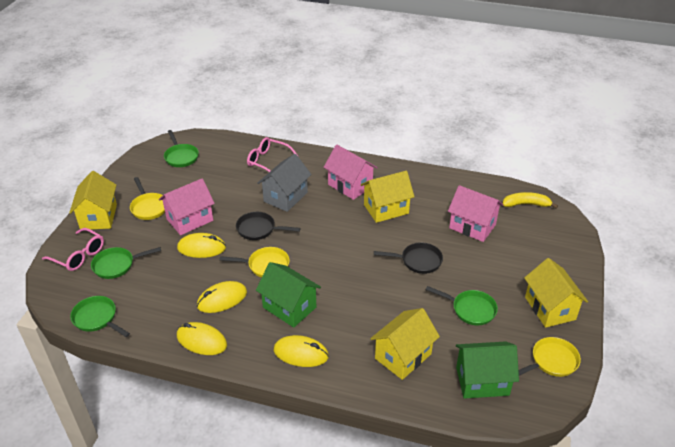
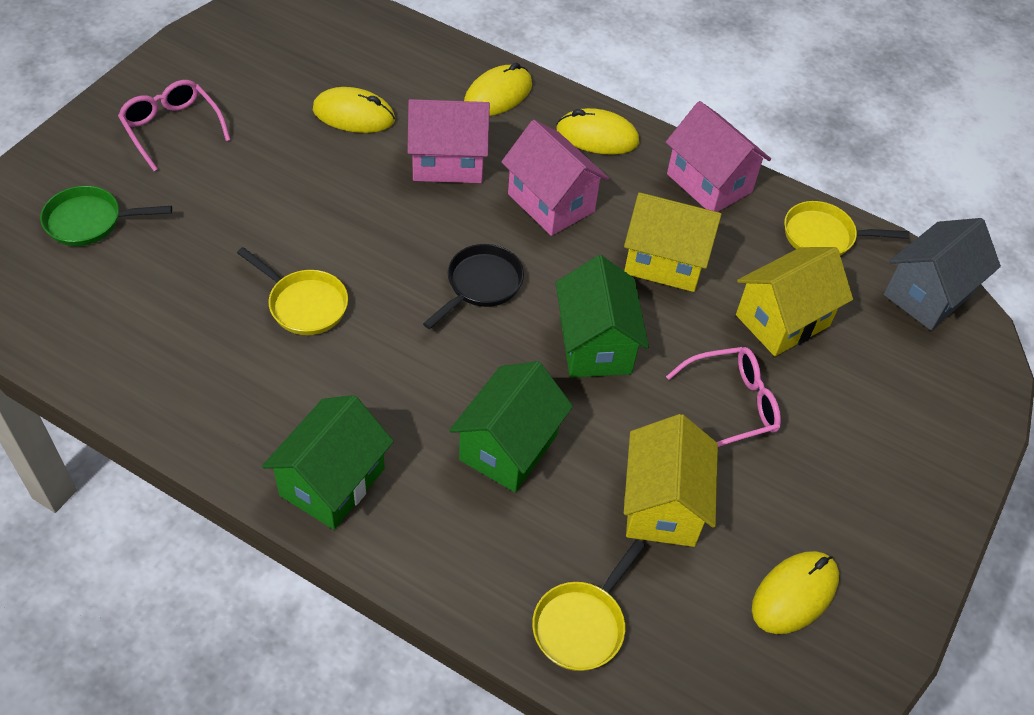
black pan: 2 -> 1
green house: 2 -> 3
green pan: 4 -> 1
yellow banana: 1 -> 0
yellow house: 4 -> 3

